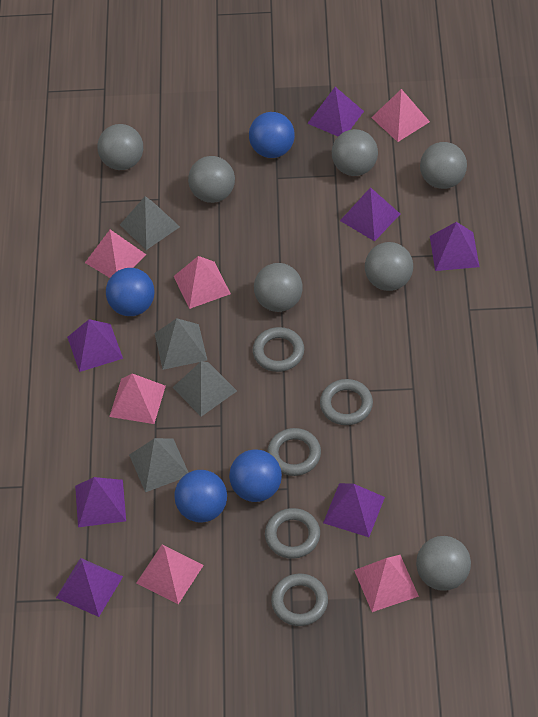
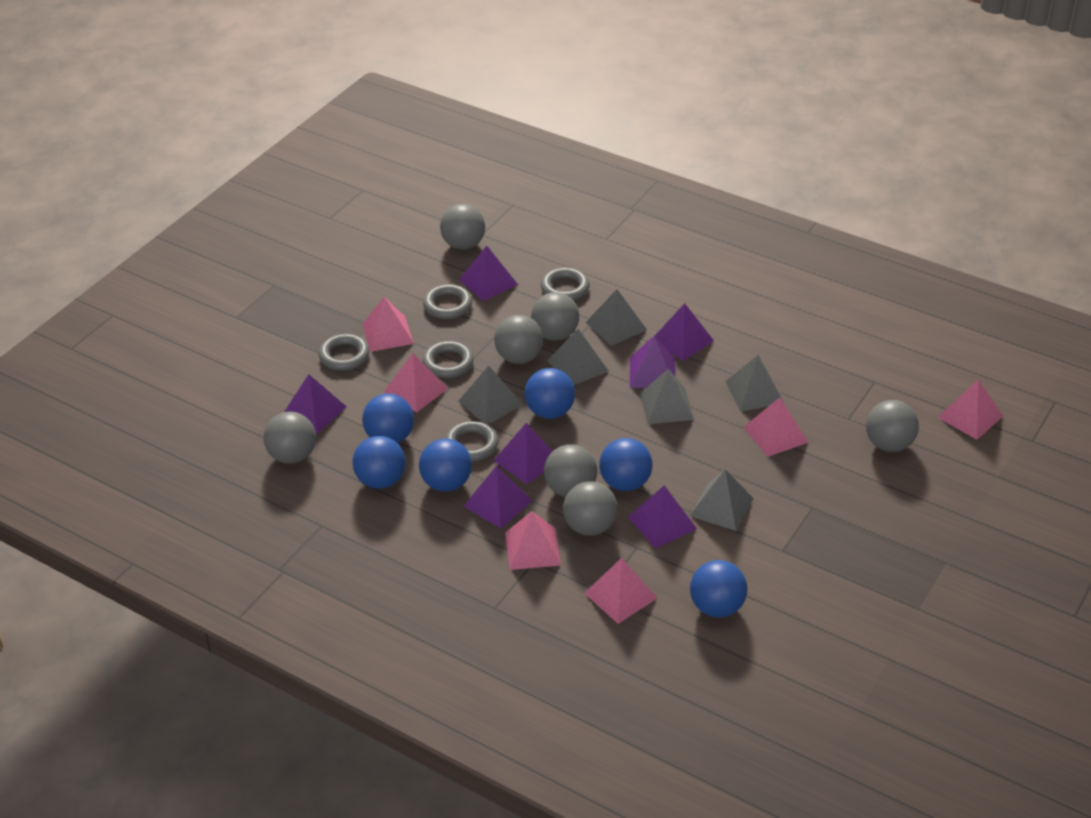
blue ball: 4 -> 6
grey pyramid: 4 -> 6

